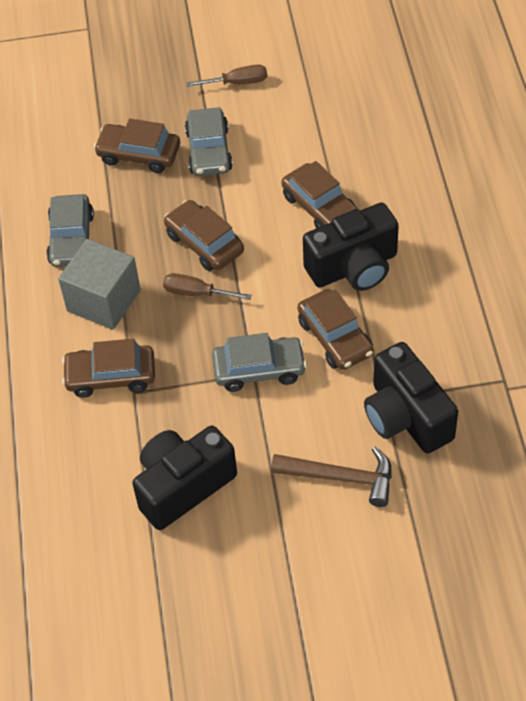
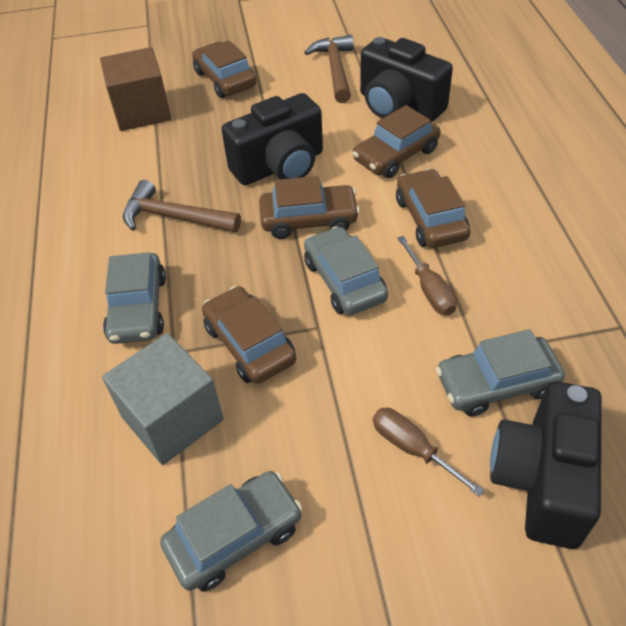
brown cube: 0 -> 1
brown hammer: 1 -> 2
grey car: 3 -> 4

